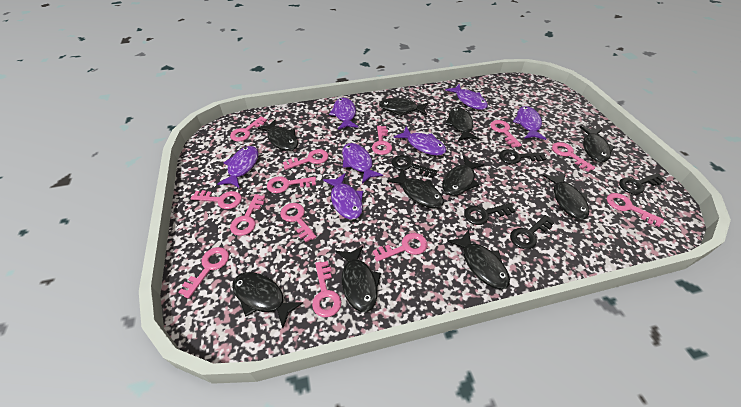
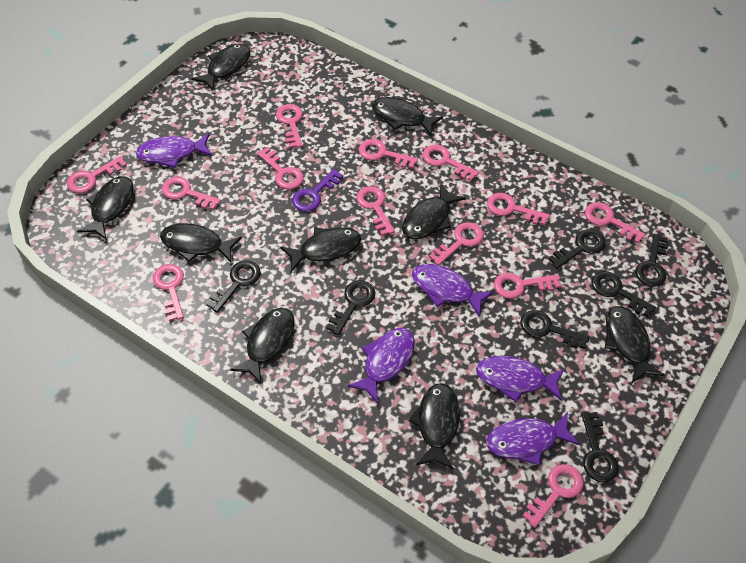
black fish: 10 -> 9
black key: 5 -> 7
purple fish: 7 -> 5
purple key: 0 -> 1

